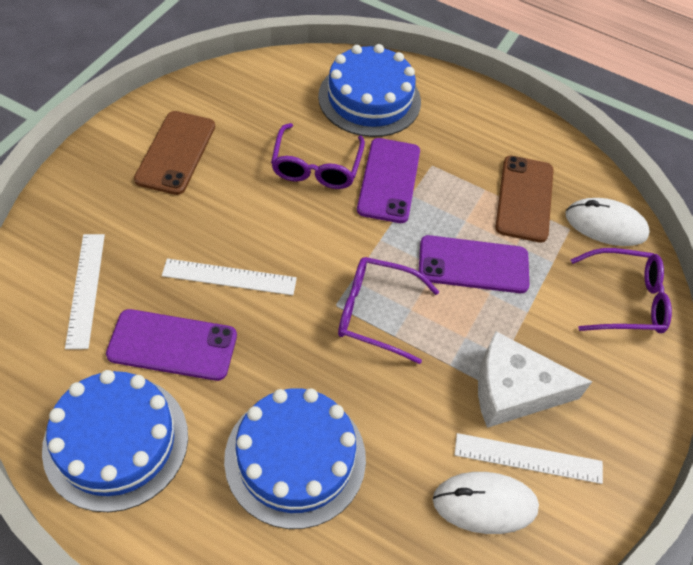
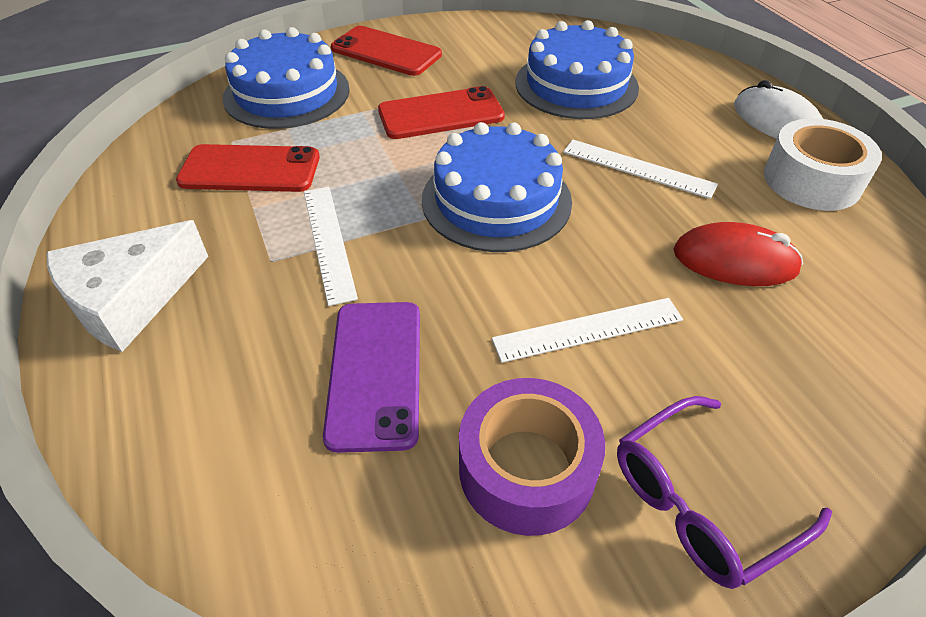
brown phone: 2 -> 0
purple glasses: 3 -> 1
purple phone: 3 -> 1
purple tape: 0 -> 1
red mouse: 0 -> 1
red phone: 0 -> 3
white mouse: 2 -> 1
white tape: 0 -> 1

